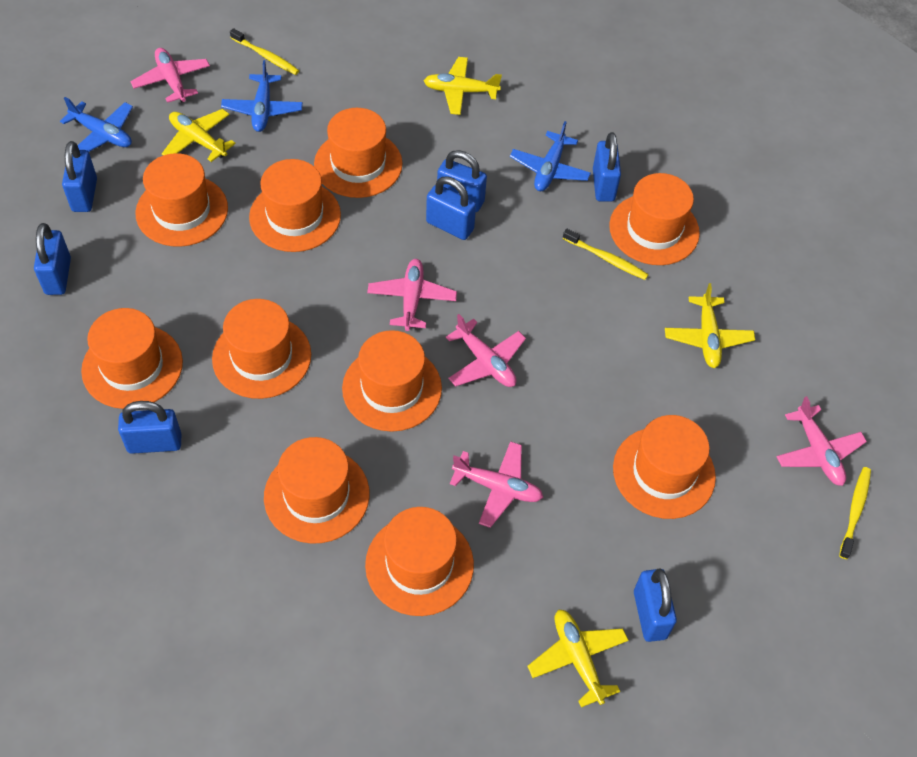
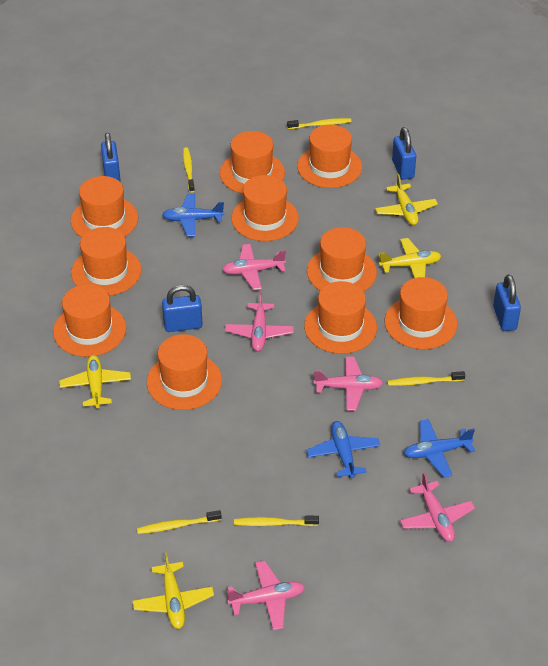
blue padlock: 7 -> 4
yellow toothbrush: 3 -> 5

